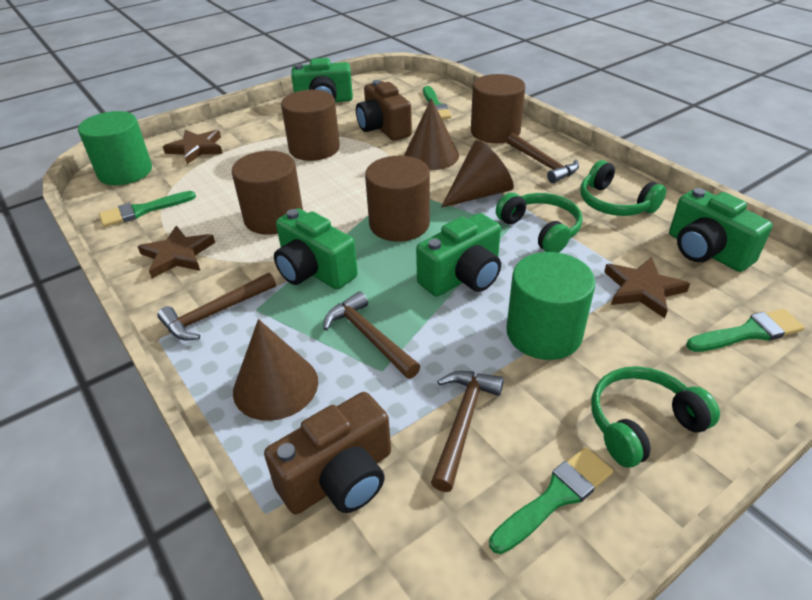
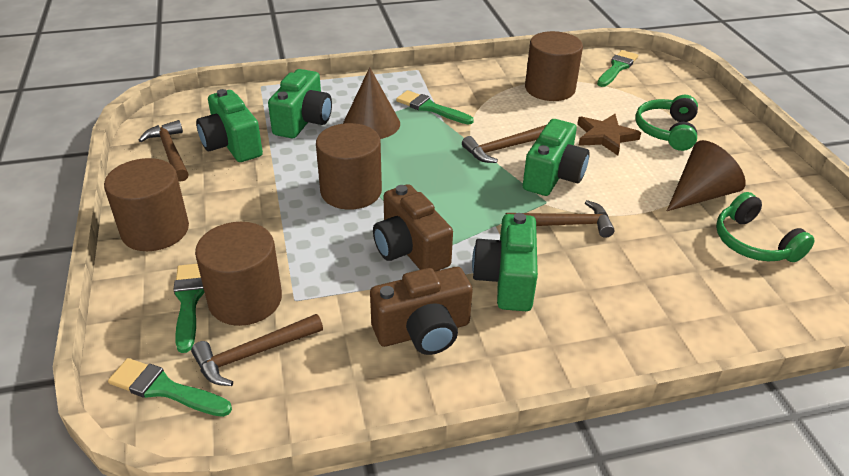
brown cone: 3 -> 2
brown star: 3 -> 1
green cylinder: 2 -> 0
green headphones: 3 -> 2

